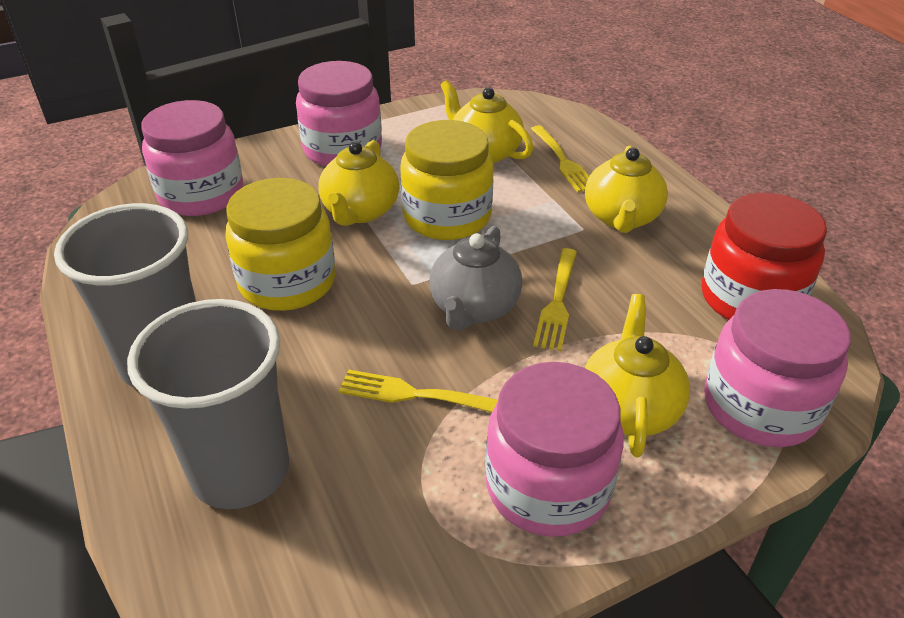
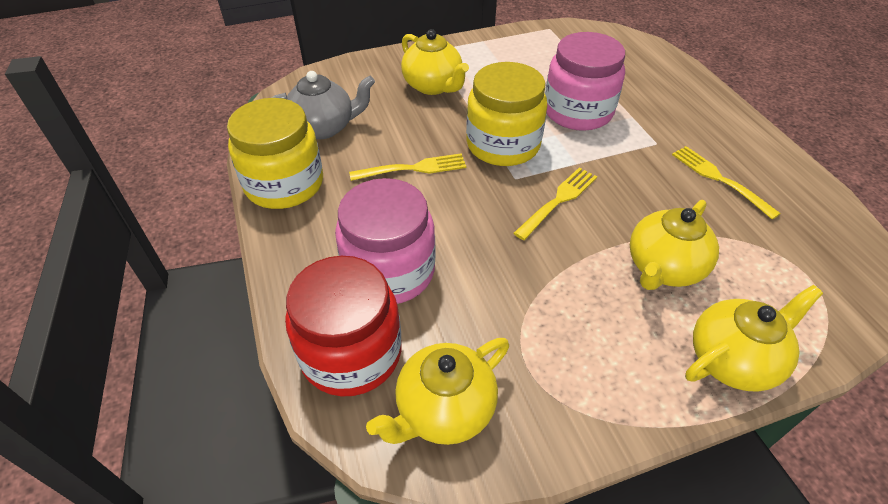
grey cup: 2 -> 0
pink jar: 4 -> 2

